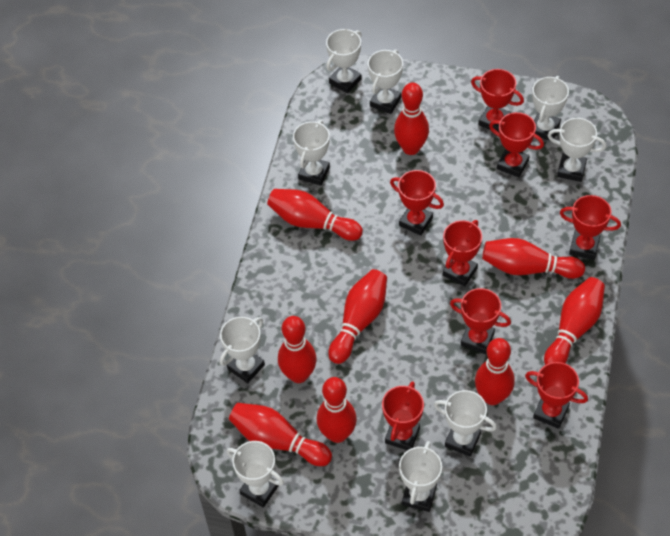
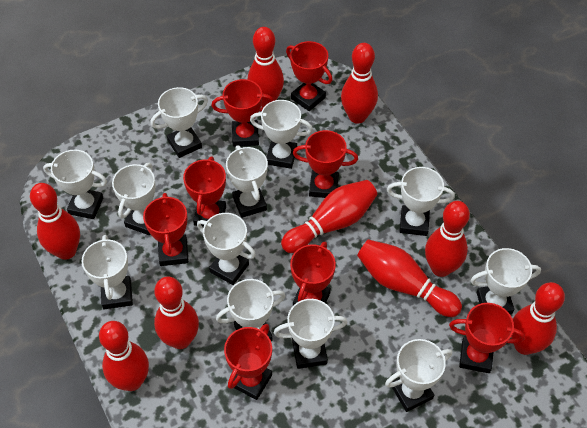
white trophy: 9 -> 12

